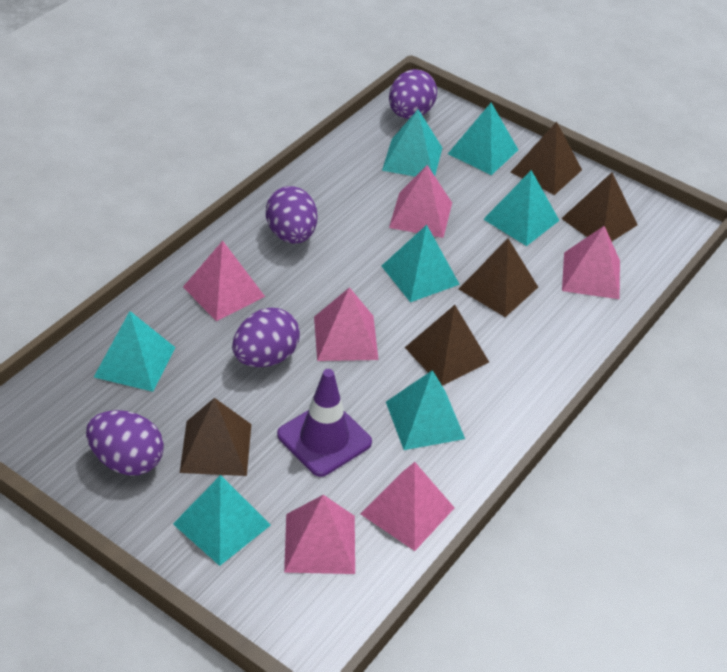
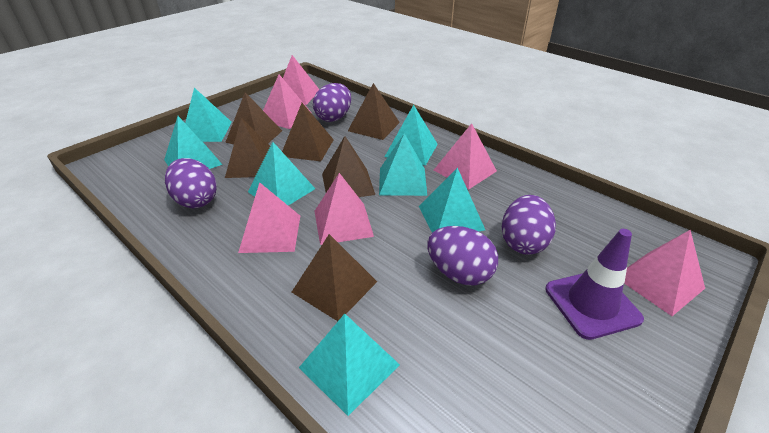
brown pyramid: 5 -> 6

